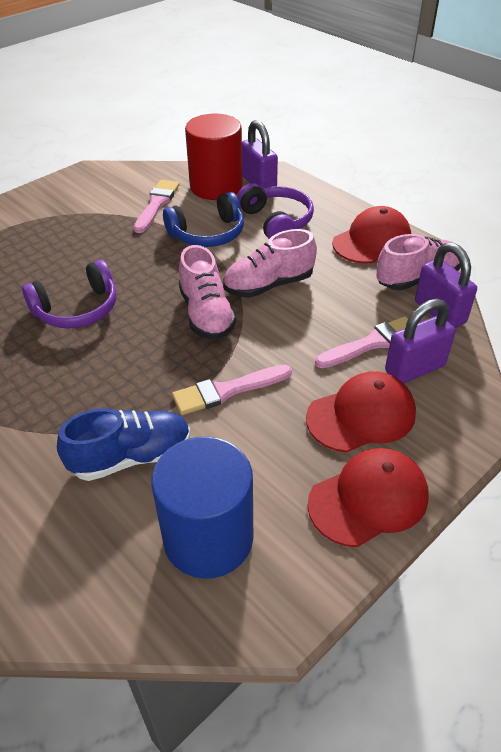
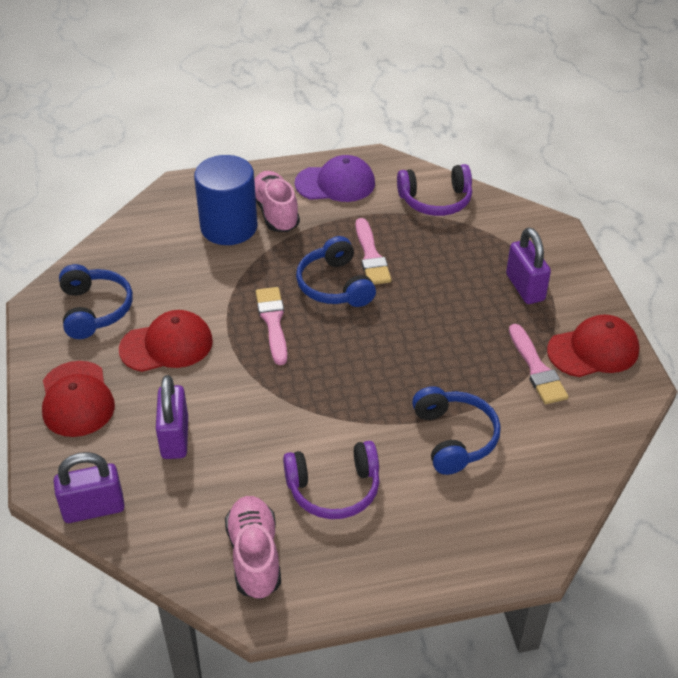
blue headphones: 1 -> 3
blue shoe: 1 -> 0
pink shoe: 3 -> 2
purple cap: 0 -> 1
red cylinder: 1 -> 0

